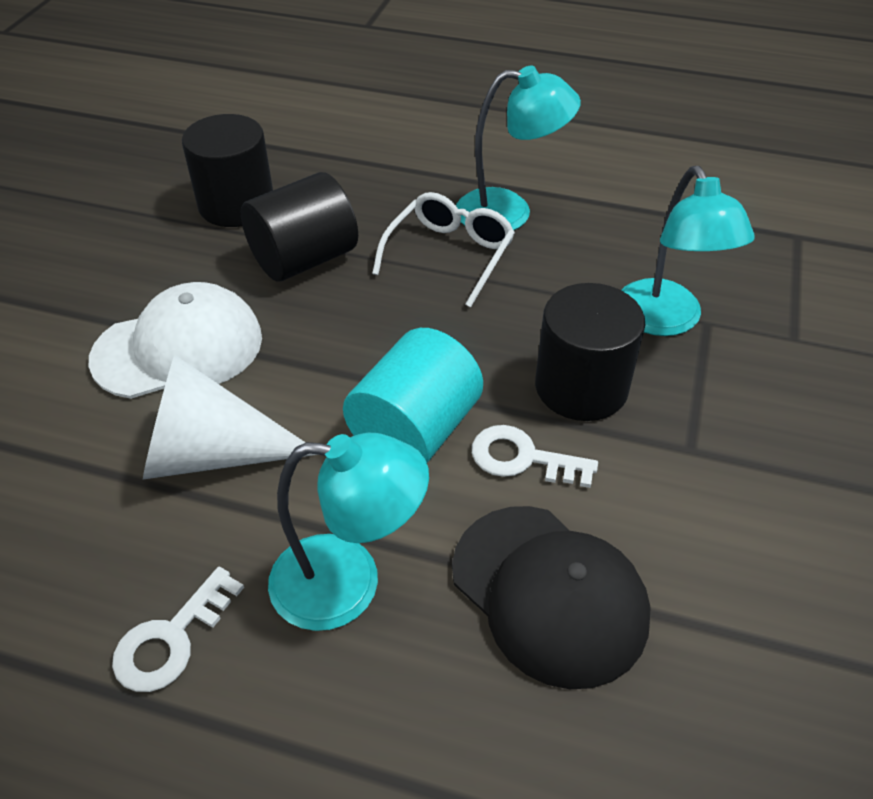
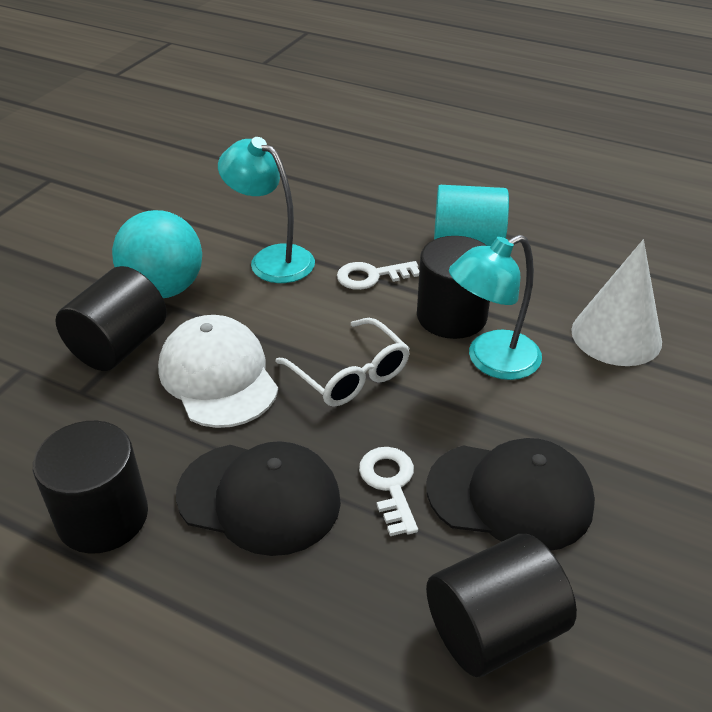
black cap: 1 -> 2
black cylinder: 3 -> 4
turquoise ball: 0 -> 1
turquoise lamp: 3 -> 2

